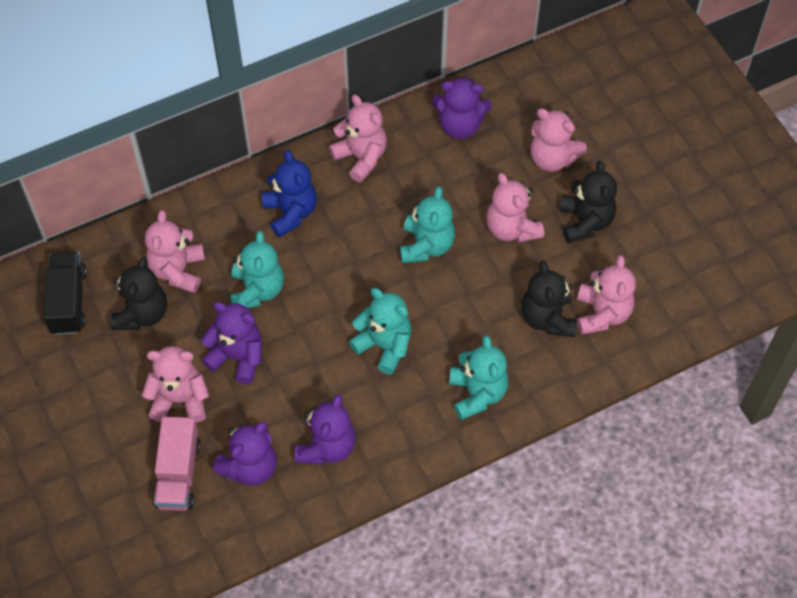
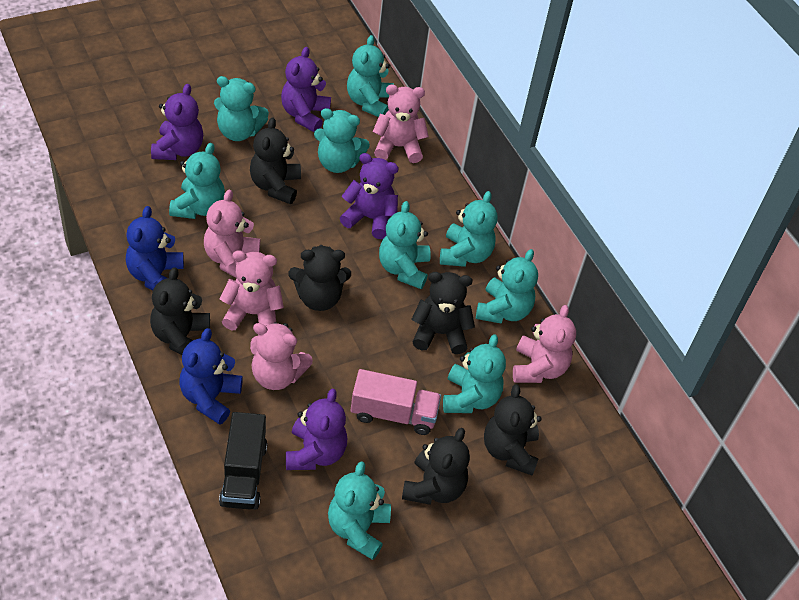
black teddy bear: 3 -> 6
blue teddy bear: 1 -> 2
pink teddy bear: 6 -> 5
turquoise teddy bear: 4 -> 9

